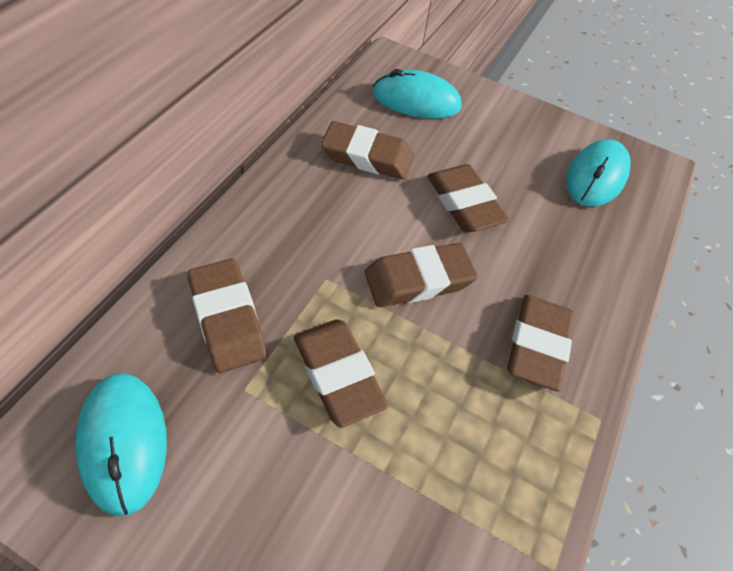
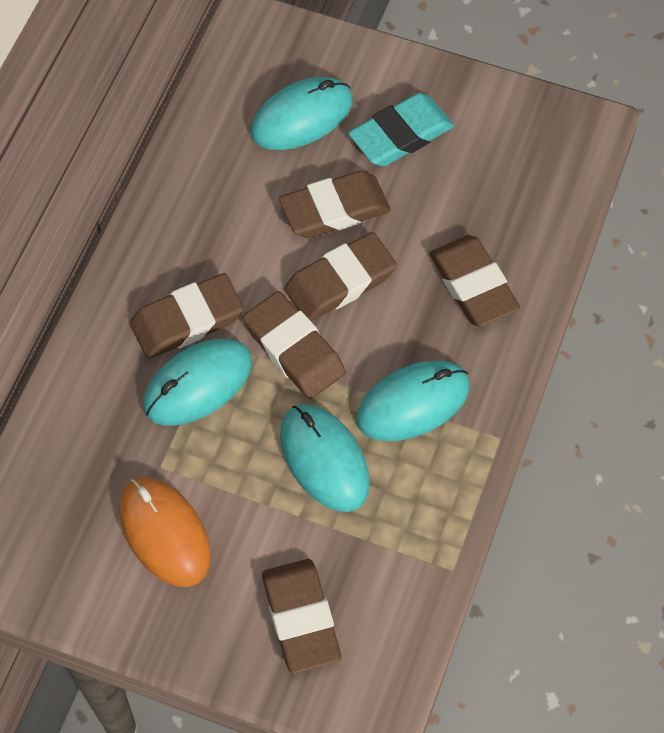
orange mouse: 0 -> 1
turquoise eraser: 0 -> 1
turquoise mouse: 3 -> 4

